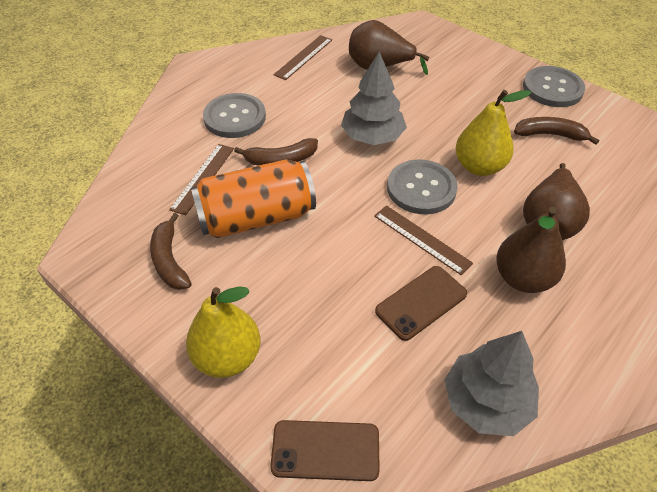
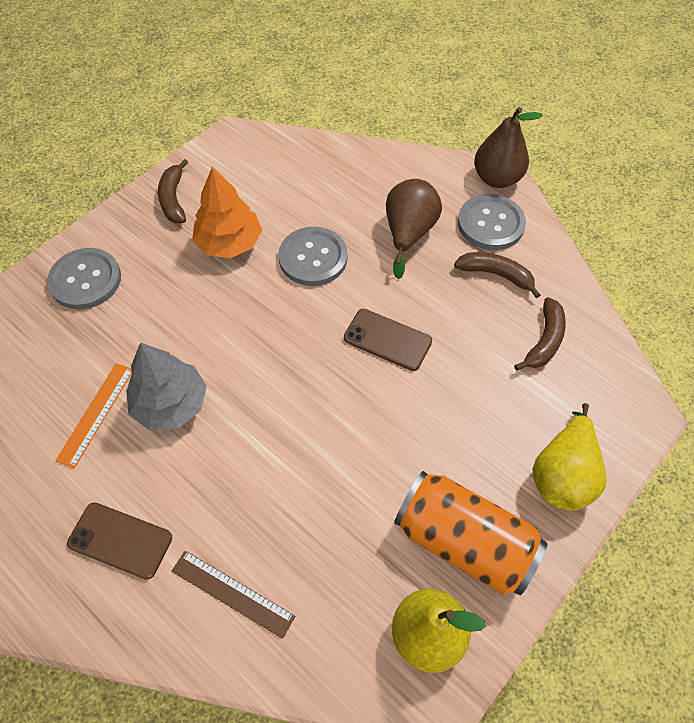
brown pear: 3 -> 2
brown ruler: 3 -> 1
grey tree: 2 -> 1
orange ruler: 0 -> 1
orange tree: 0 -> 1

